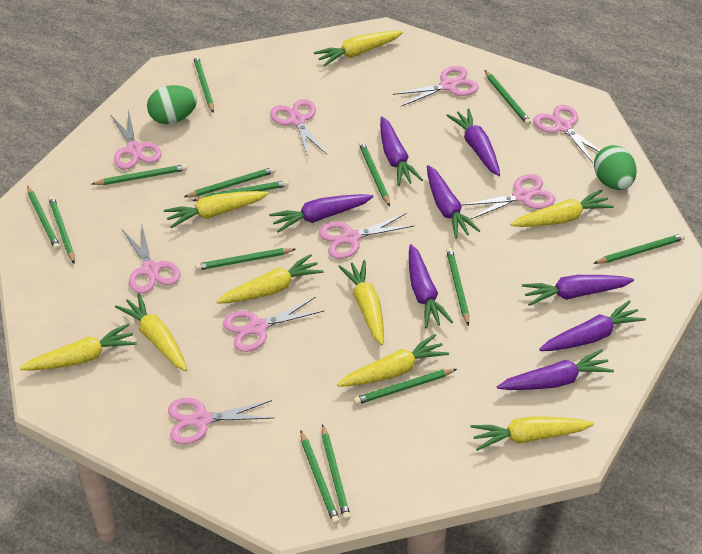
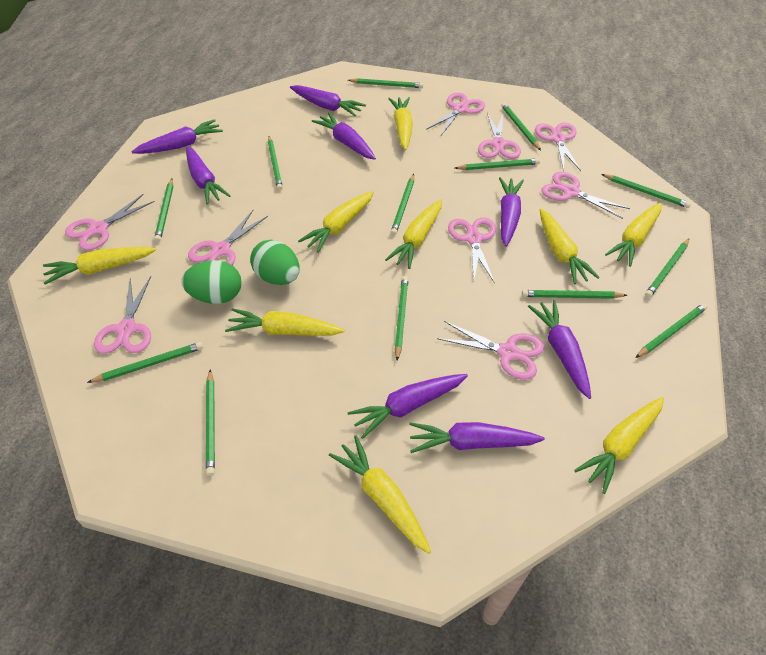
green pencil: 14 -> 13

